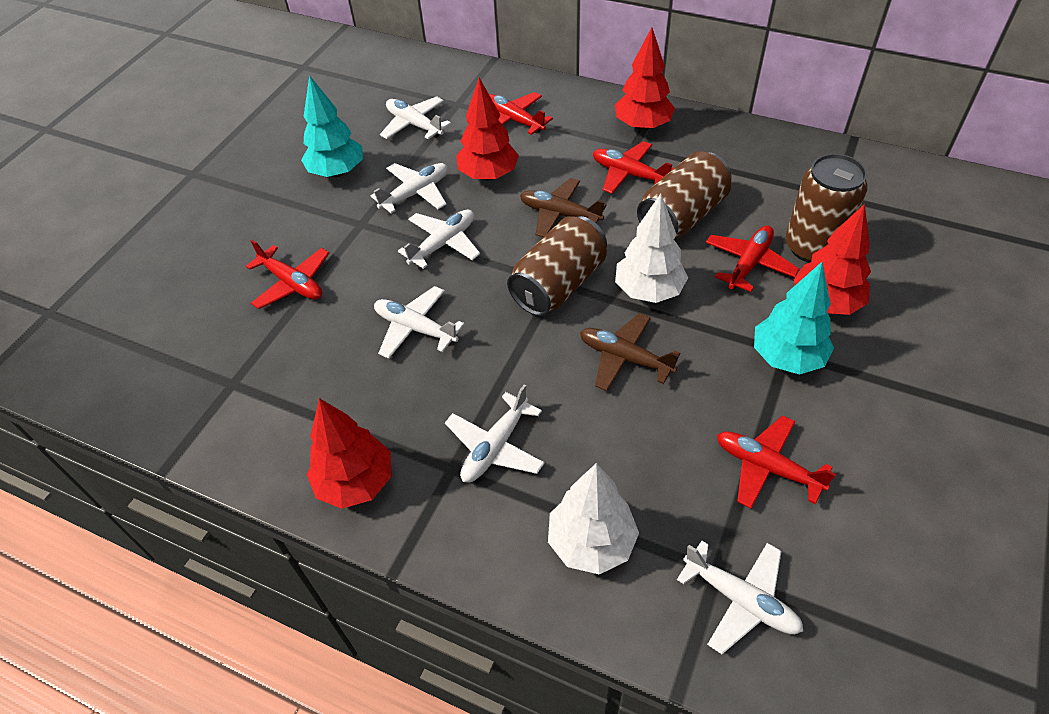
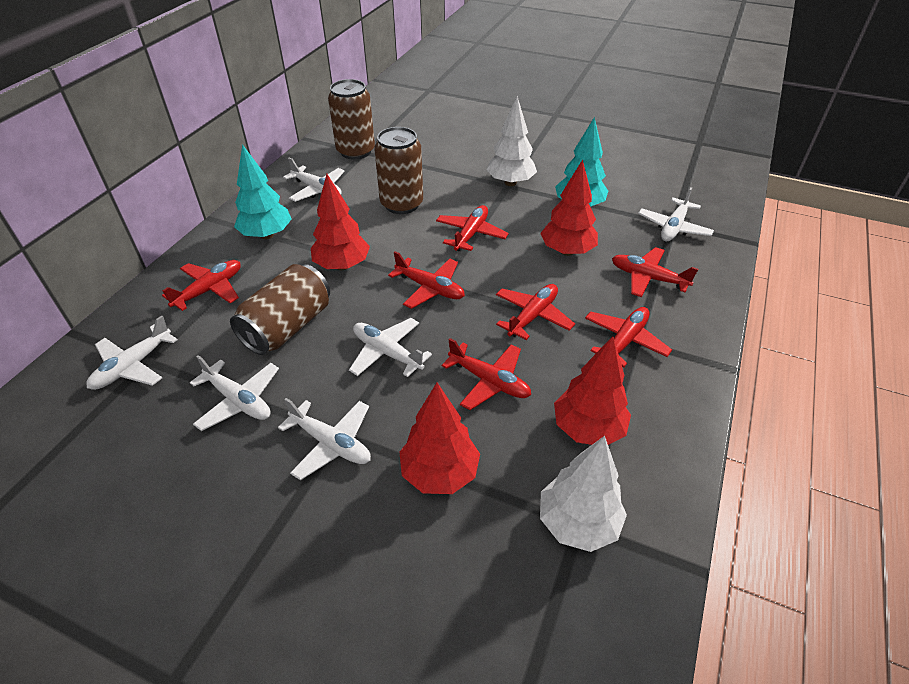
brown plane: 2 -> 0
red plane: 5 -> 7

